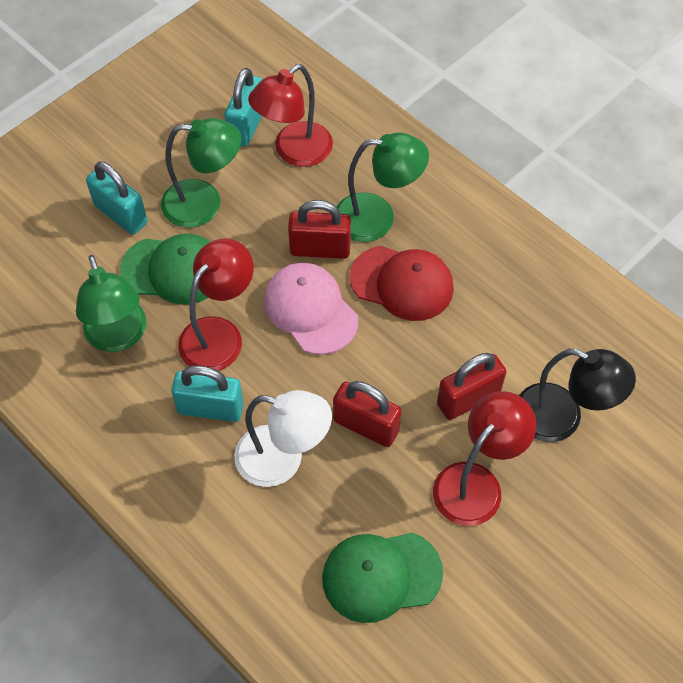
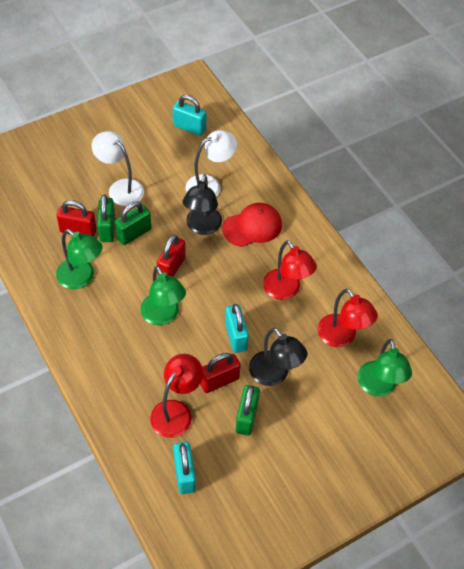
black lamp: 1 -> 2
green cap: 2 -> 0
green padlock: 0 -> 3
pink cap: 1 -> 0
white lamp: 1 -> 2

